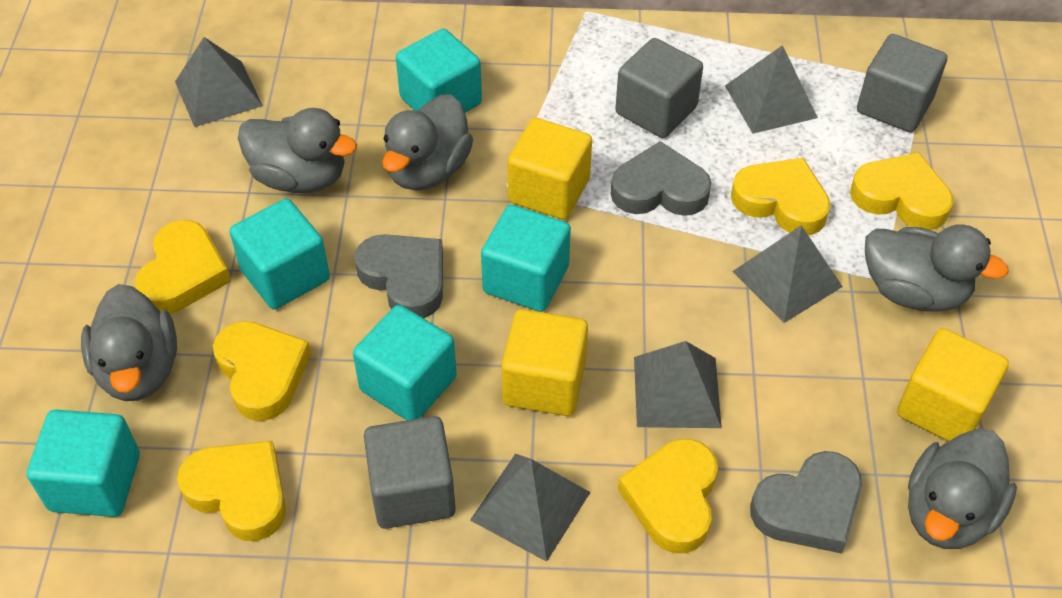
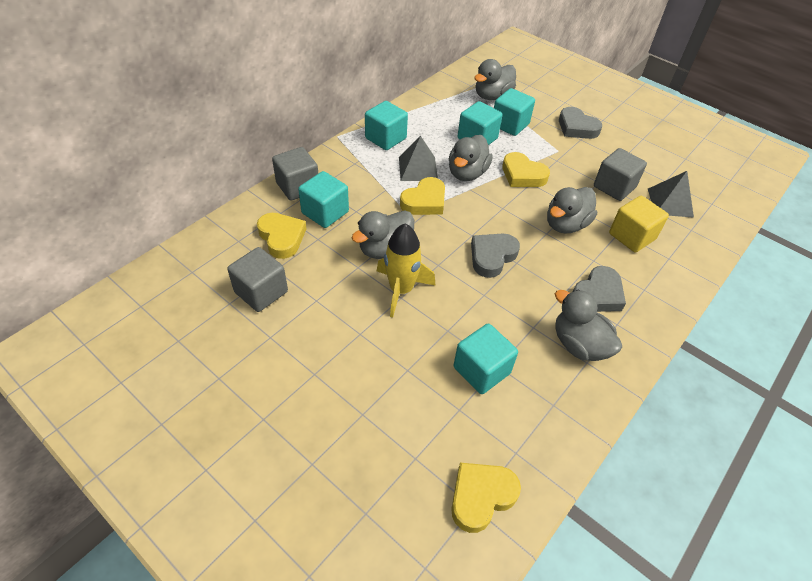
grey pyramid: 5 -> 2
yellow cube: 3 -> 1
yellow heart: 6 -> 4
yellow rocket: 0 -> 1

